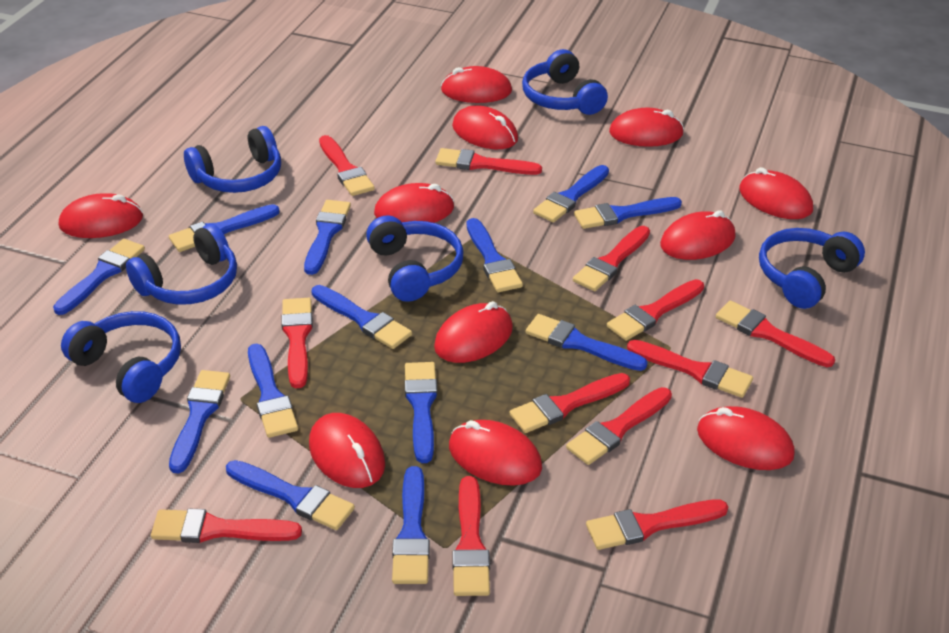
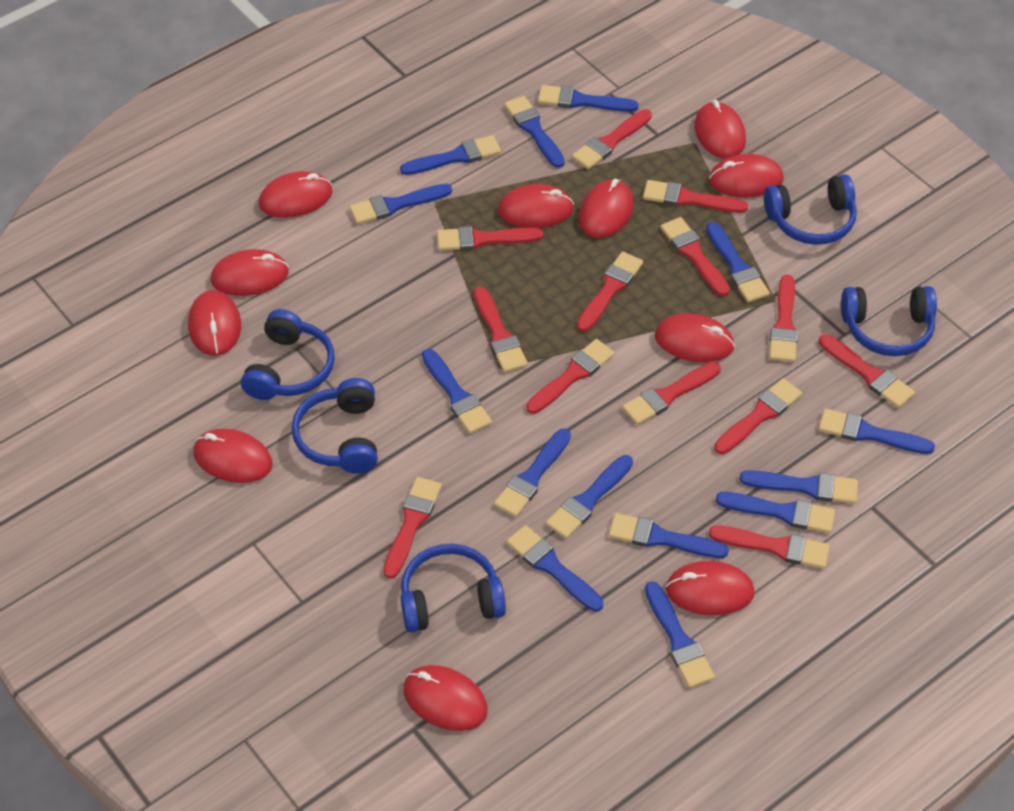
blue brush: 13 -> 14
blue headphones: 6 -> 5
red brush: 12 -> 13

